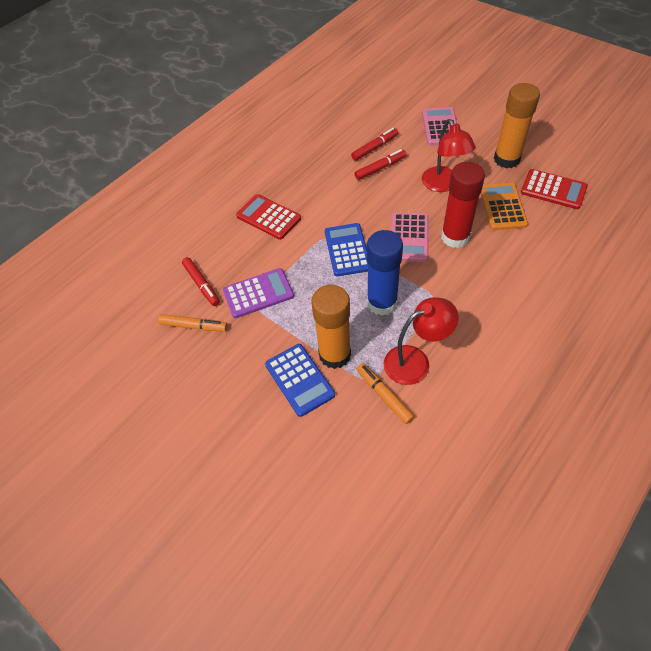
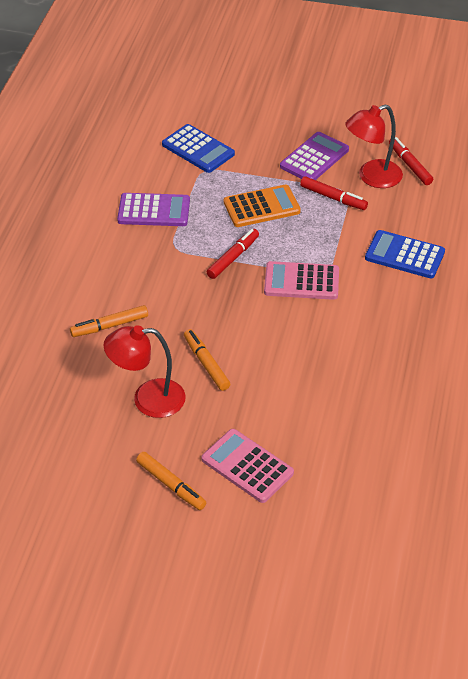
blue glue stick: 1 -> 0
orange glue stick: 2 -> 0
orange marker: 2 -> 3
purple calculator: 1 -> 2
red calculator: 2 -> 0
red glue stick: 1 -> 0

